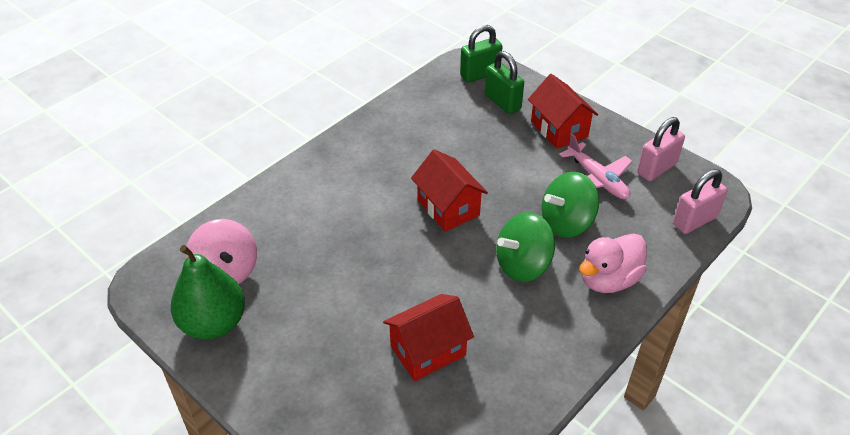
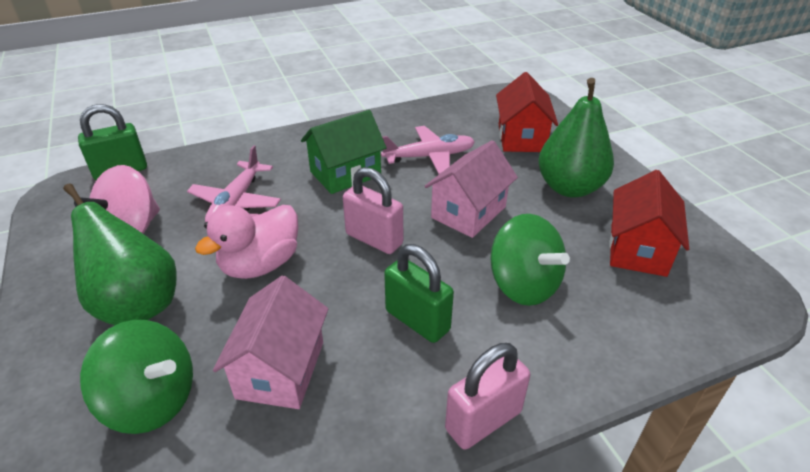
green house: 0 -> 1
green pear: 1 -> 2
pink house: 0 -> 2
pink plane: 1 -> 2
red house: 3 -> 2

